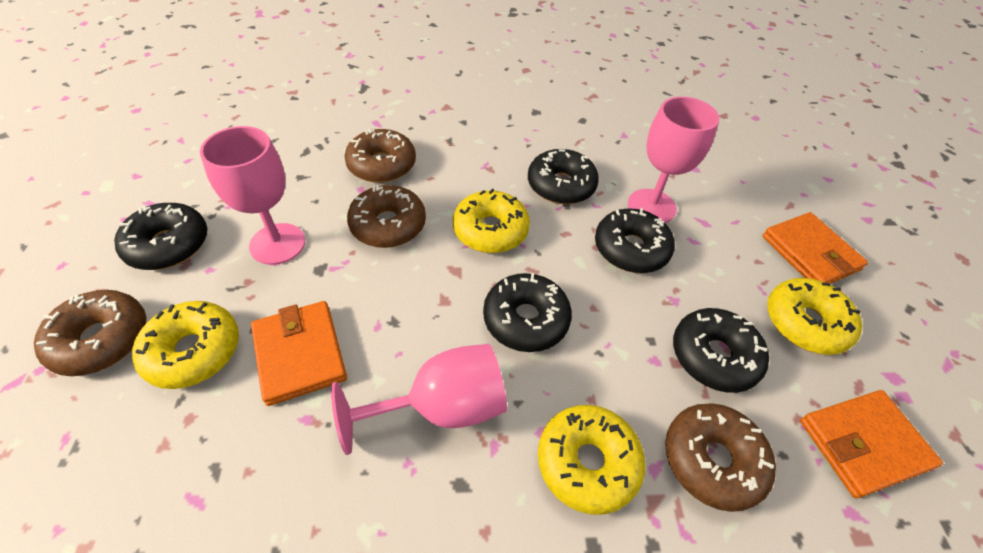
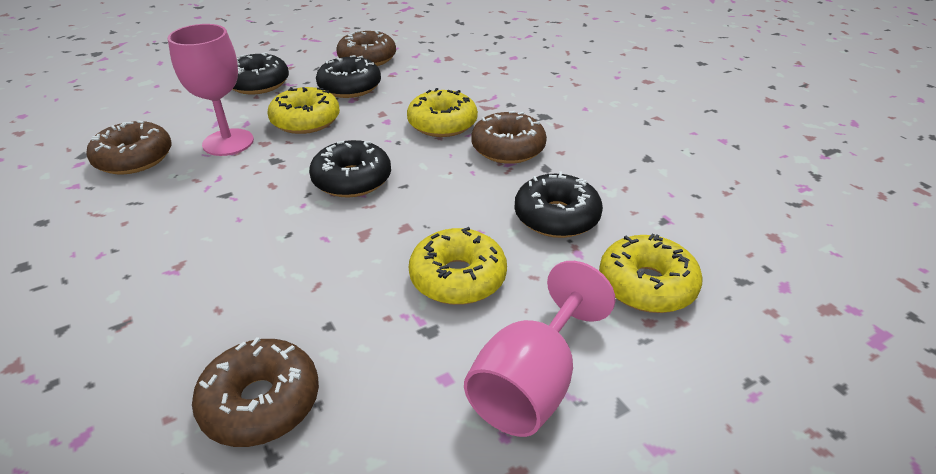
black donut: 5 -> 4
orange wallet: 3 -> 0
pink goblet: 3 -> 2

